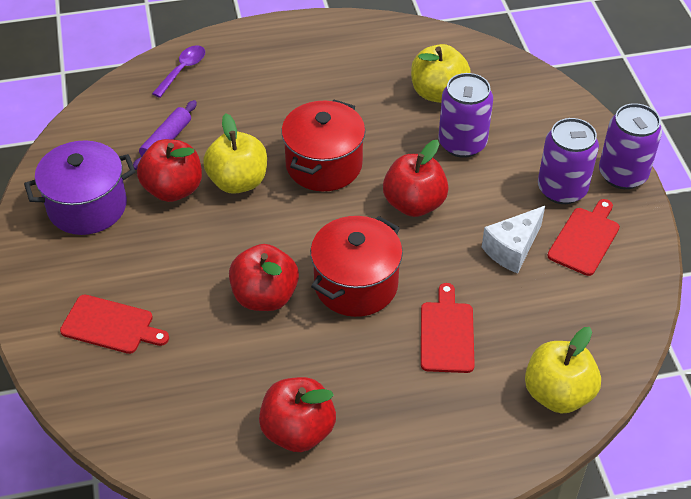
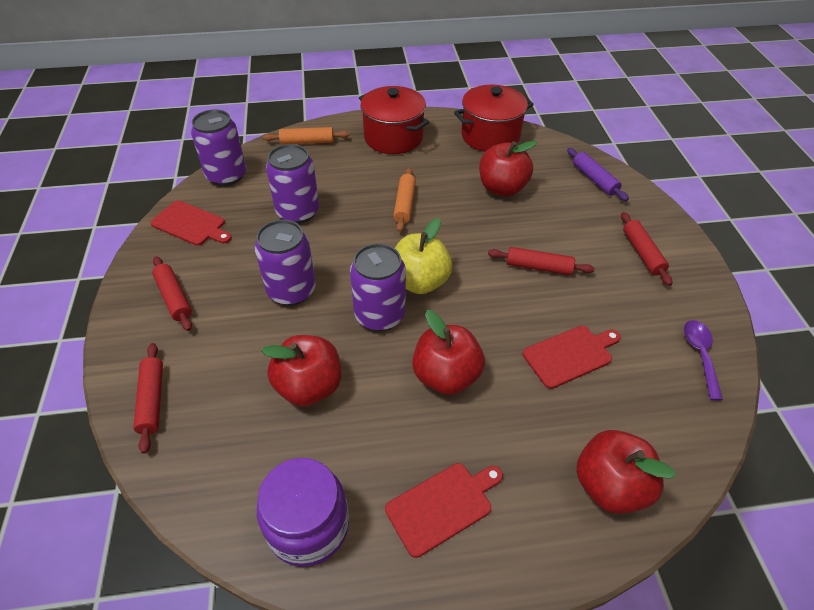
orange rolling pin: 0 -> 2
purple can: 3 -> 4
purple jar: 0 -> 1
purple pot: 1 -> 0
red rolling pin: 0 -> 4
white cheese: 1 -> 0
yellow apple: 3 -> 1

